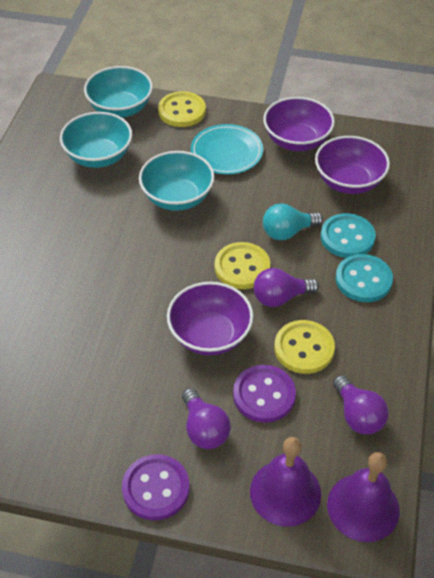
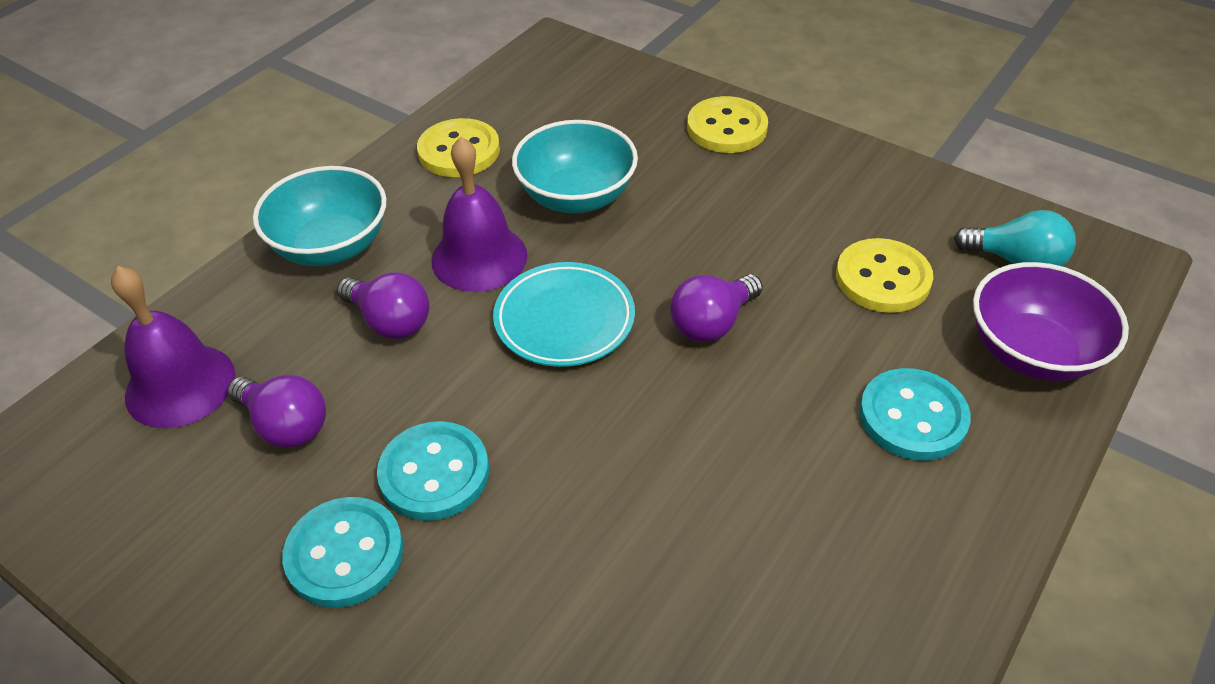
purple bowl: 3 -> 1
purple button: 2 -> 0
turquoise bowl: 3 -> 2
turquoise button: 2 -> 3

